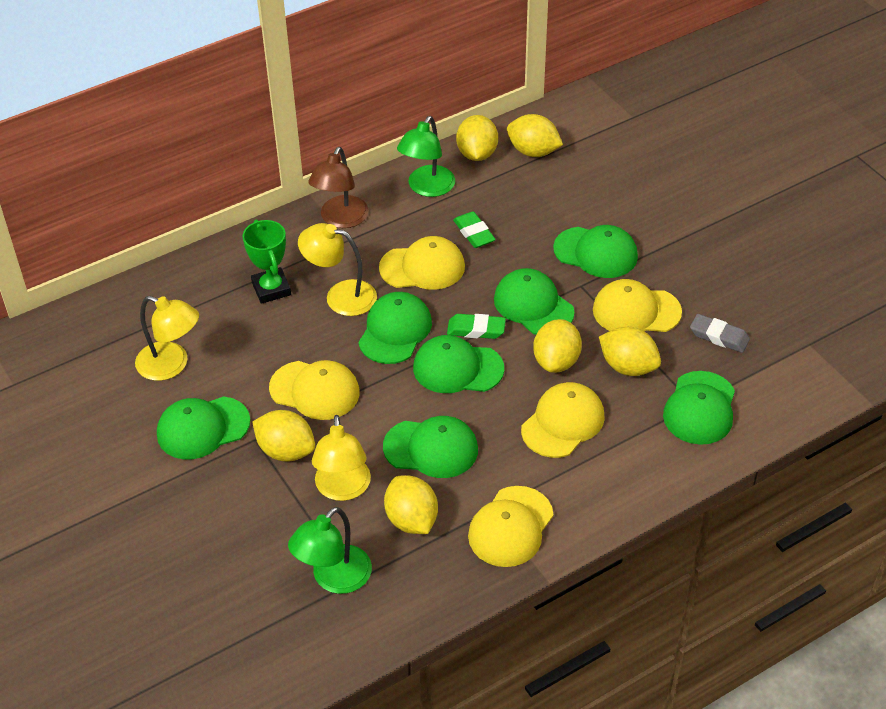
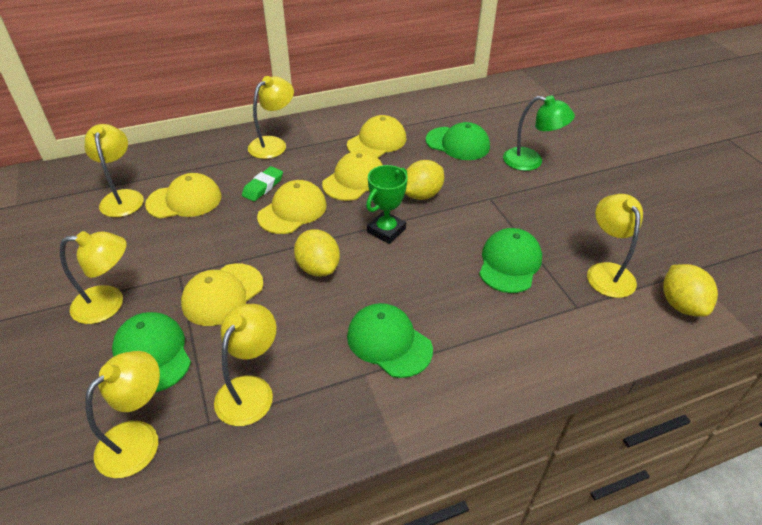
brown lamp: 1 -> 0
green cap: 7 -> 4
green eraser: 2 -> 1
green lamp: 2 -> 1
grey eraser: 1 -> 0
yellow lamp: 3 -> 6
yellow lemon: 6 -> 3

